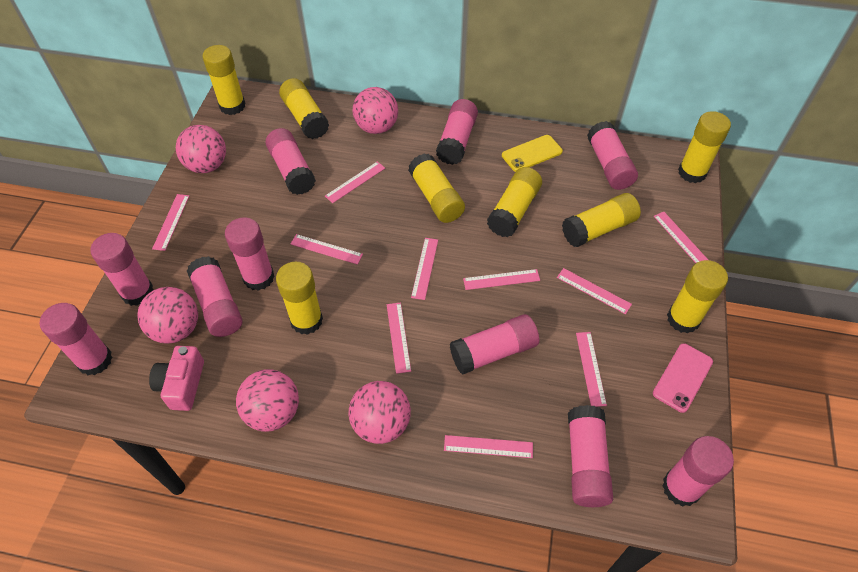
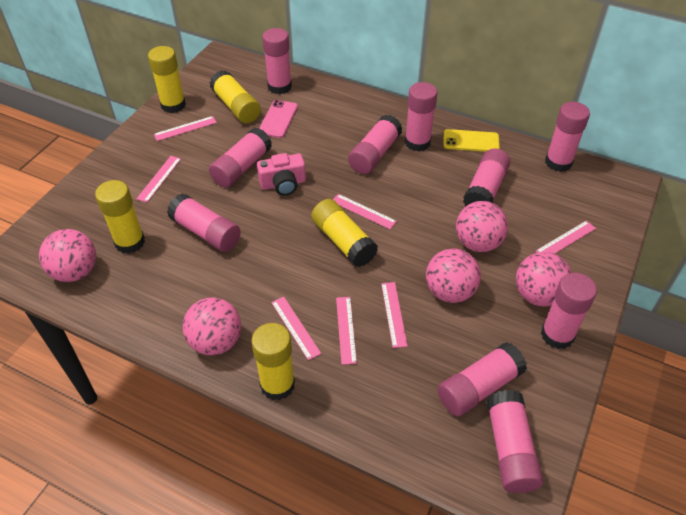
pink ruler: 10 -> 7
yellow glue stick: 8 -> 5

